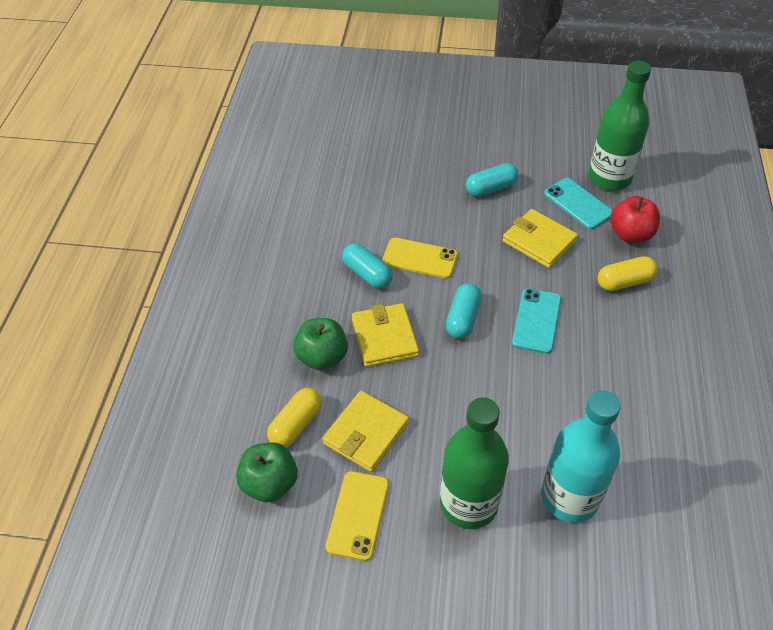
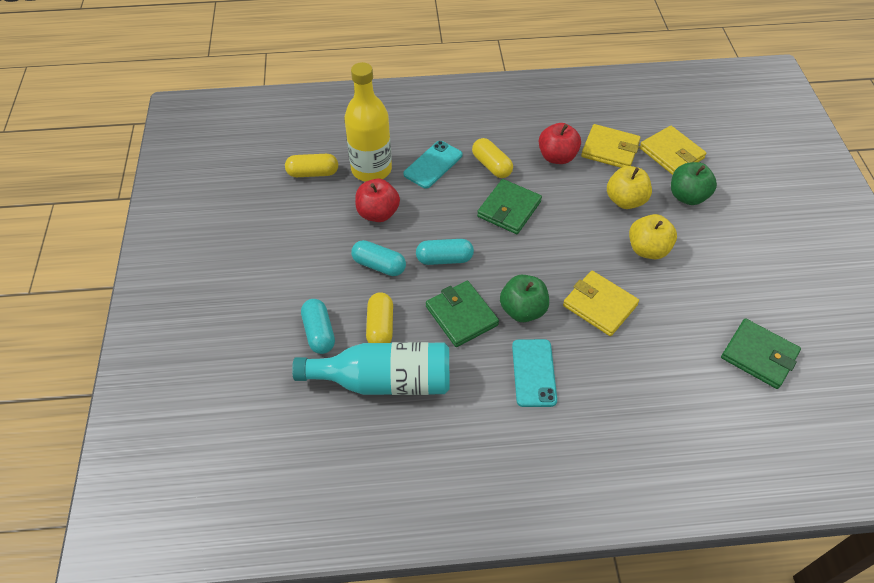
green bottle: 2 -> 0
green wallet: 0 -> 3
red apple: 1 -> 2
yellow apple: 0 -> 2
yellow bottle: 0 -> 1
yellow capsule: 2 -> 3
yellow phone: 2 -> 0

